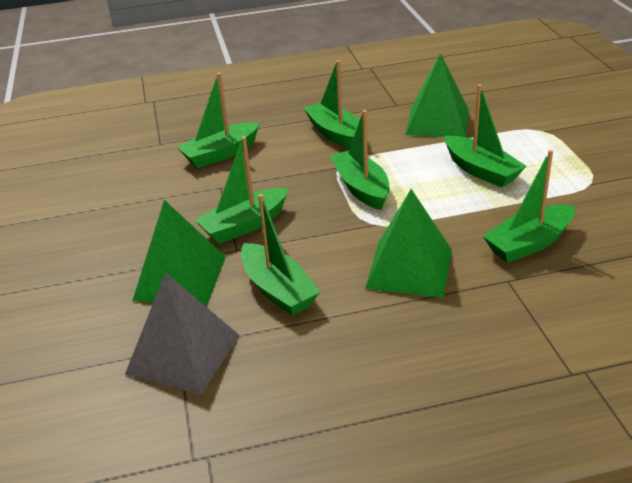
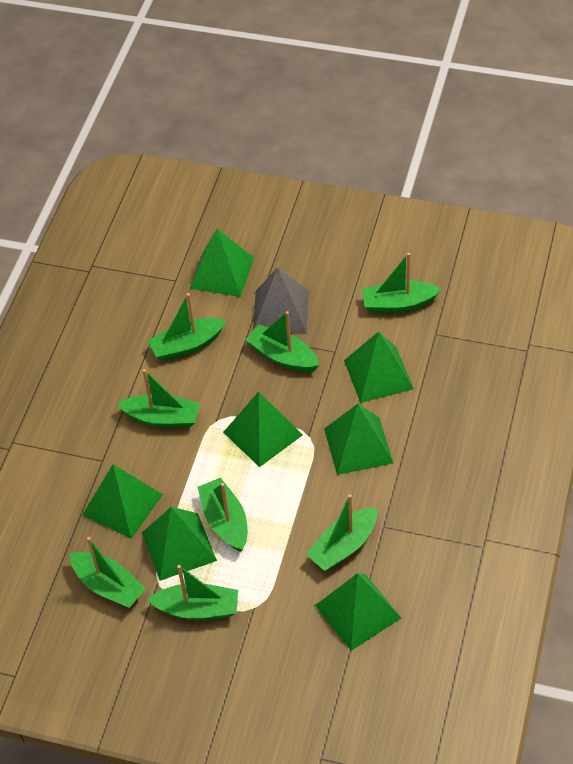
green boat: 7 -> 8
green pyramid: 3 -> 7

